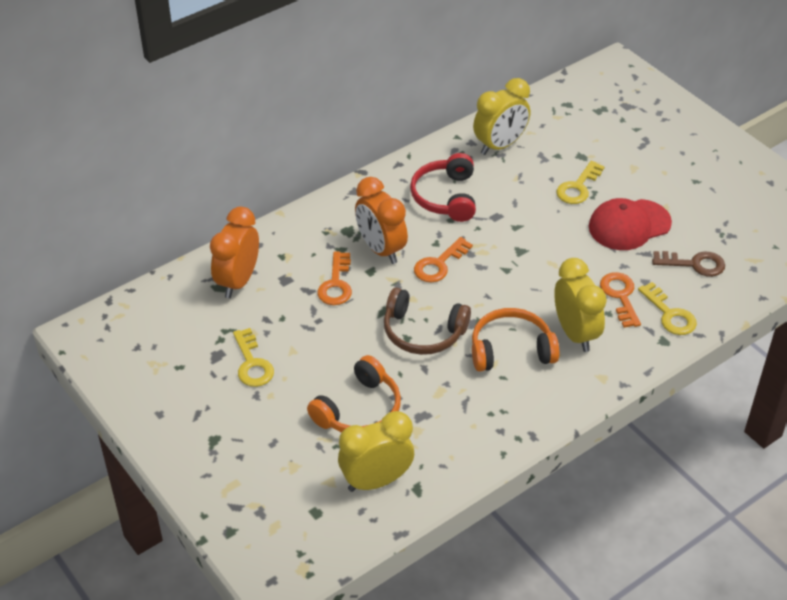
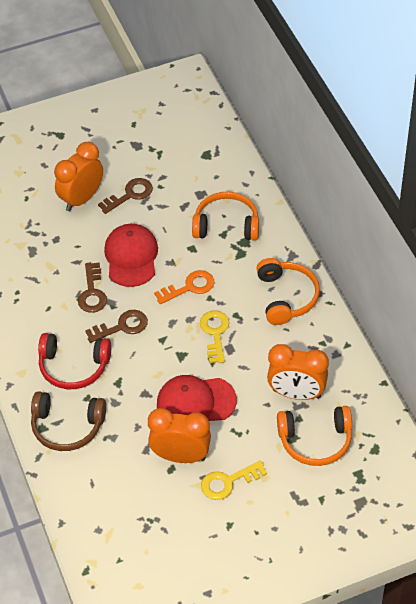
brown key: 1 -> 3
orange clock: 2 -> 3
orange headphones: 2 -> 3
orange key: 3 -> 1
red cap: 1 -> 2
yellow clock: 3 -> 0
yellow key: 3 -> 2

